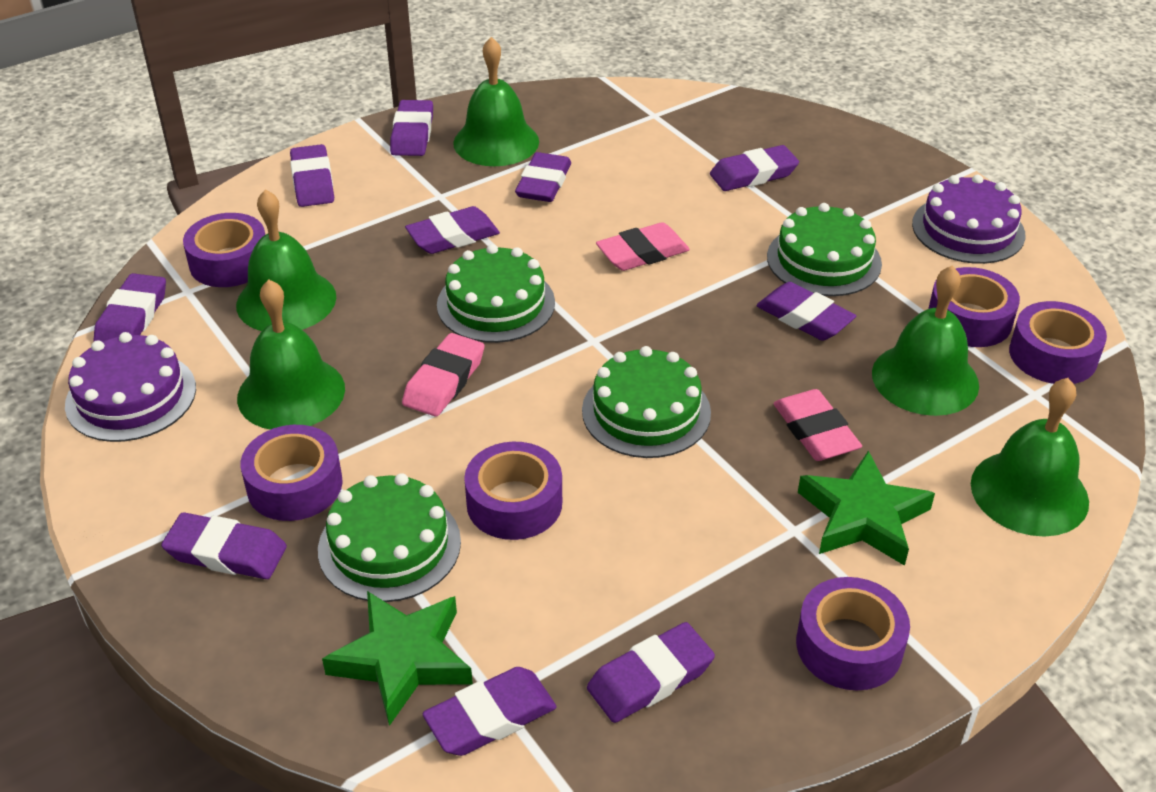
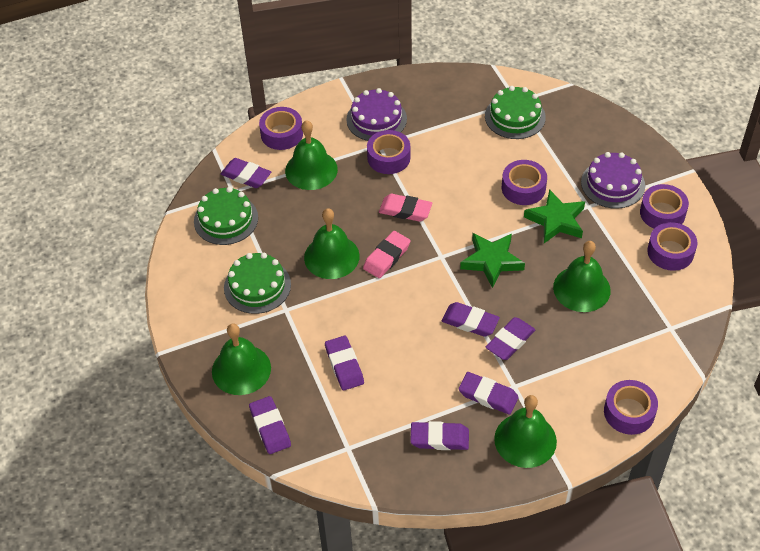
green cake: 4 -> 3
pink eraser: 3 -> 2
purple eraser: 10 -> 7

